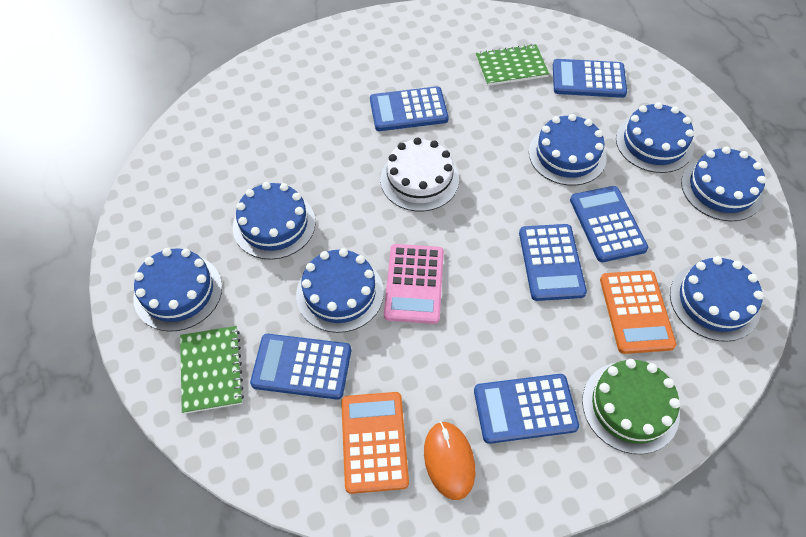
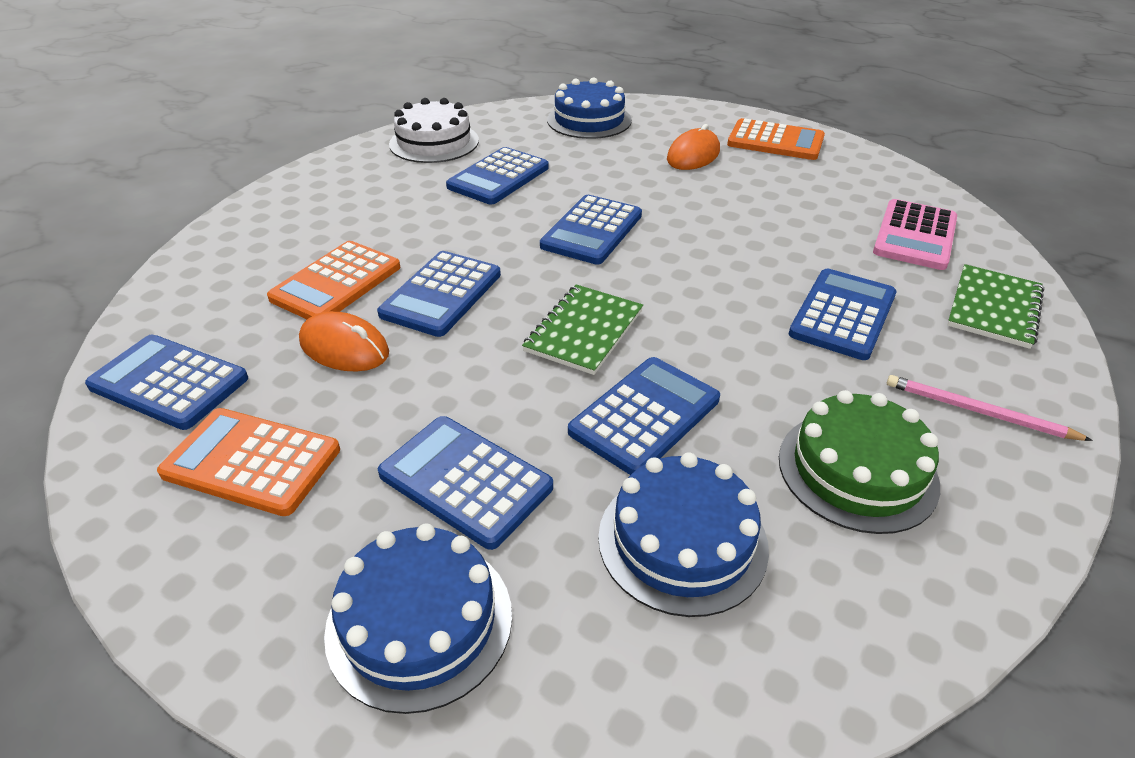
blue cake: 7 -> 3
blue calculator: 6 -> 7
orange calculator: 2 -> 3
orange mouse: 1 -> 2
pink pencil: 0 -> 1

